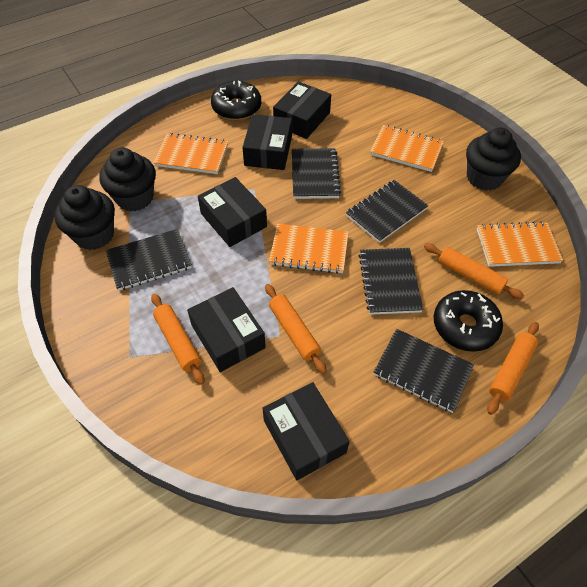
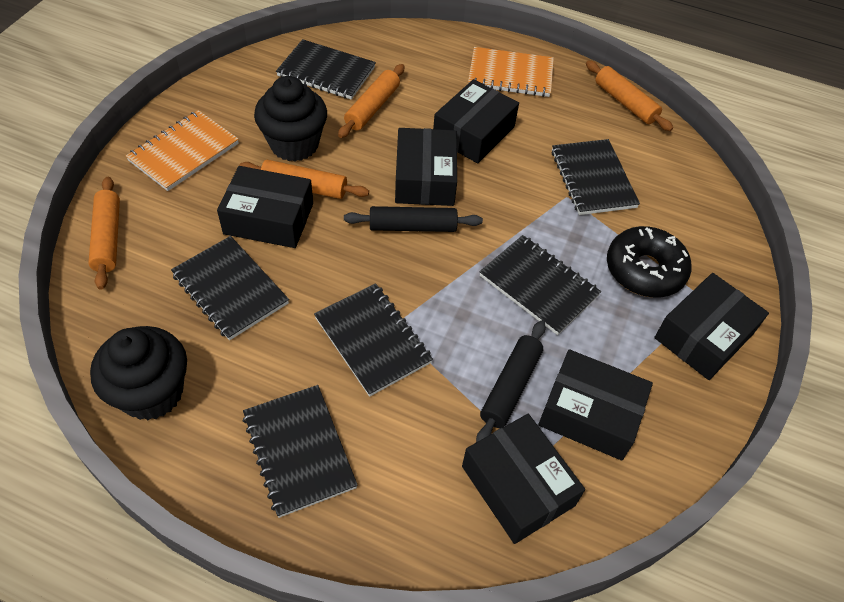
black box: 5 -> 6
black cupcake: 3 -> 2
black donut: 2 -> 1
black notebook: 5 -> 6
black rolling pin: 0 -> 2
orange notebook: 4 -> 2

